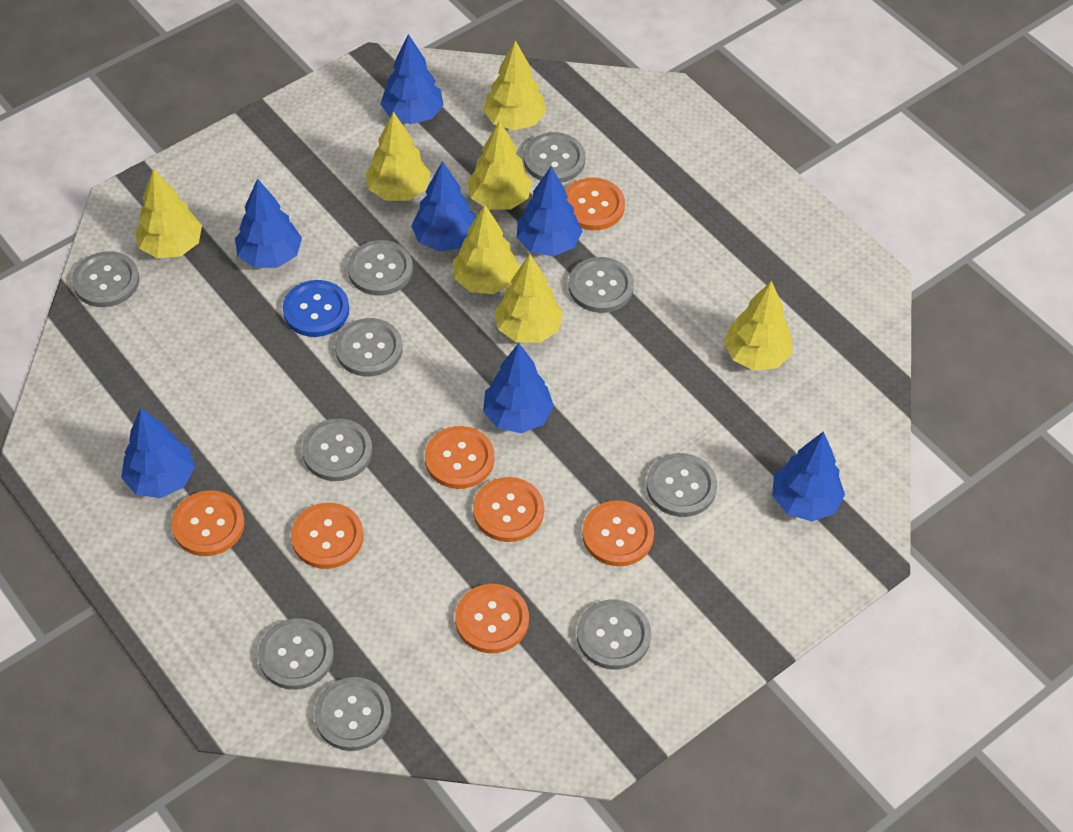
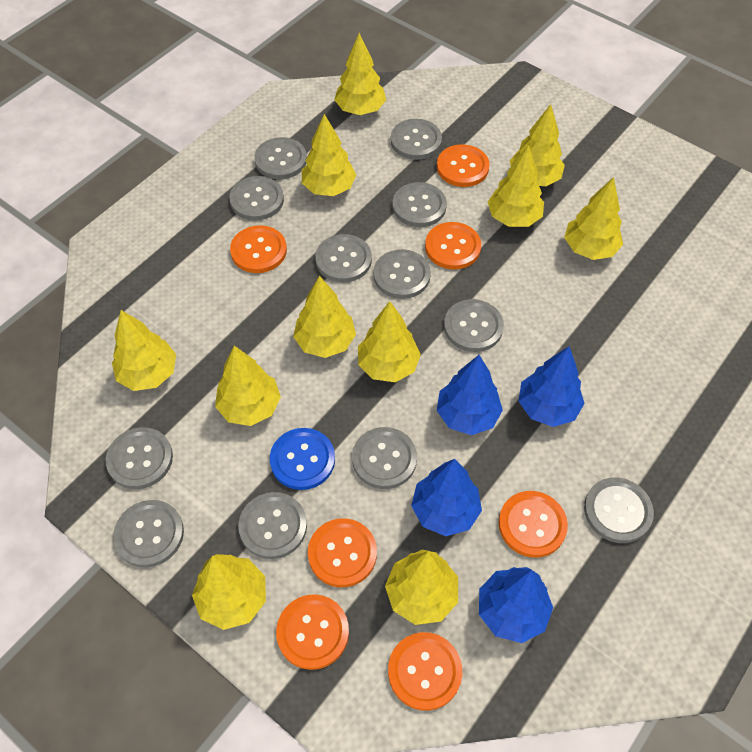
blue tree: 7 -> 4
grey button: 10 -> 12
yellow tree: 7 -> 11

